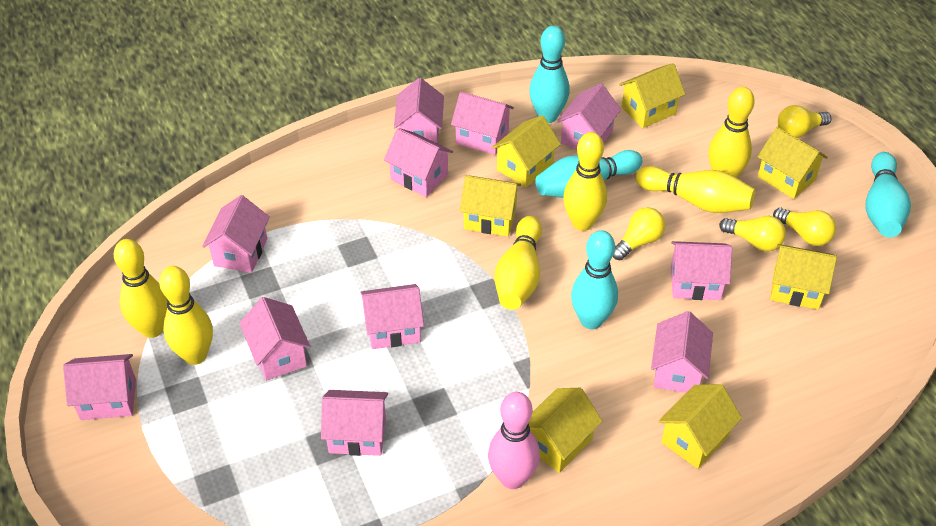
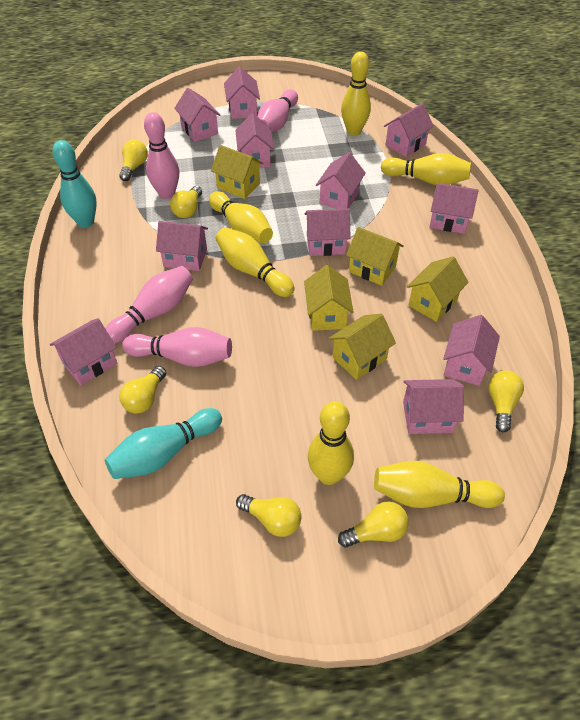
pink bowling pin: 1 -> 4
turquoise bowling pin: 4 -> 2
yellow house: 7 -> 5
yellow light bulb: 4 -> 6

